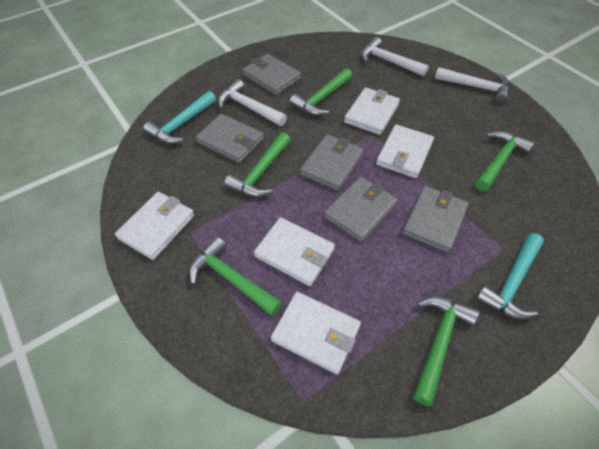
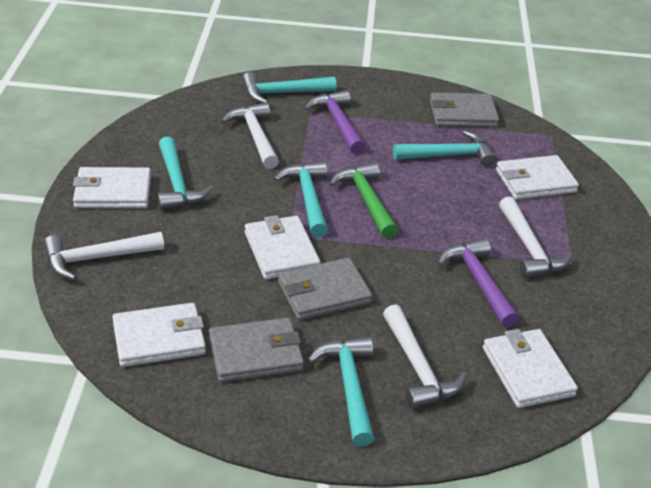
green hammer: 5 -> 1
grey wallet: 5 -> 3
purple hammer: 0 -> 2
turquoise hammer: 2 -> 5
white hammer: 3 -> 4

